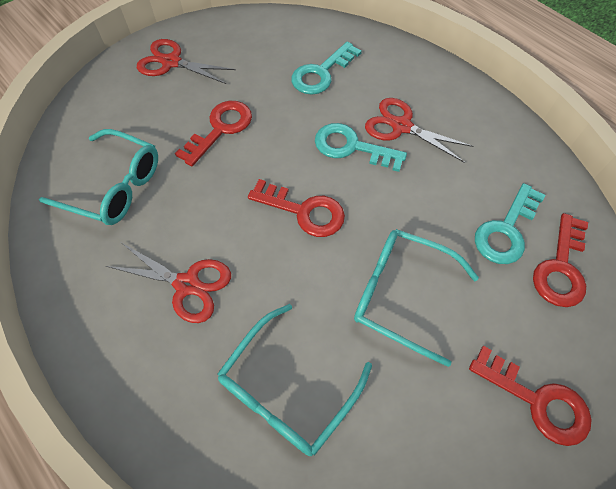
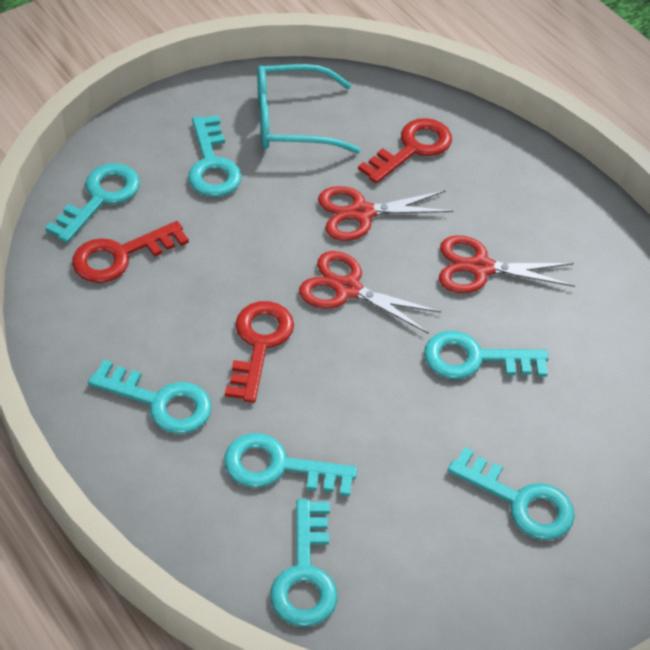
red key: 4 -> 3
turquoise glasses: 3 -> 1
turquoise key: 3 -> 7

